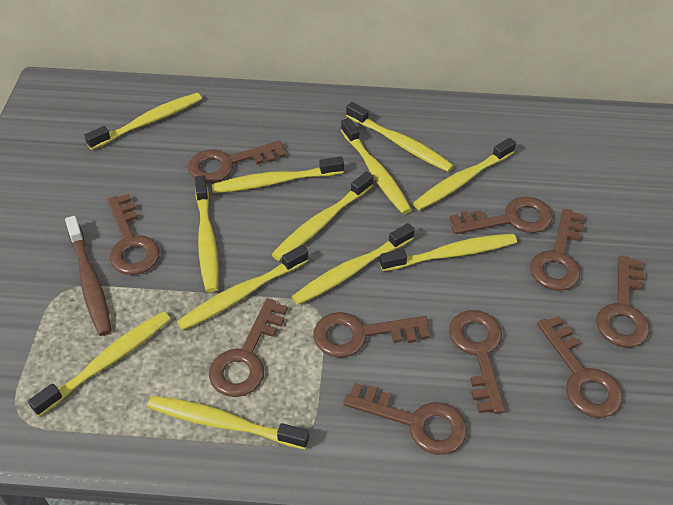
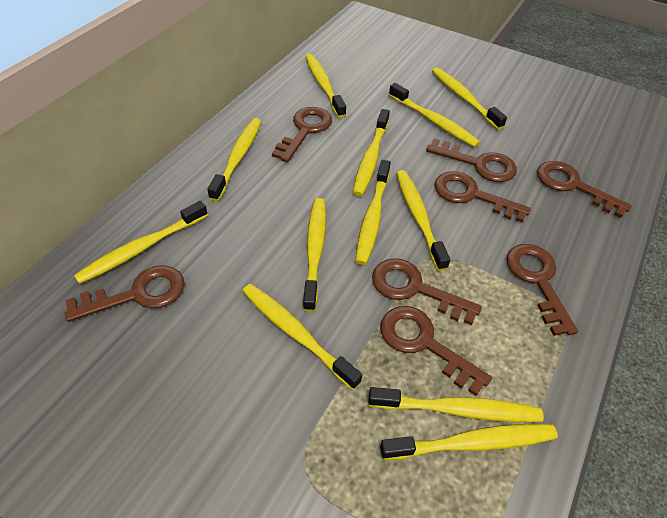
brown key: 10 -> 8
brown toothbrush: 1 -> 0

